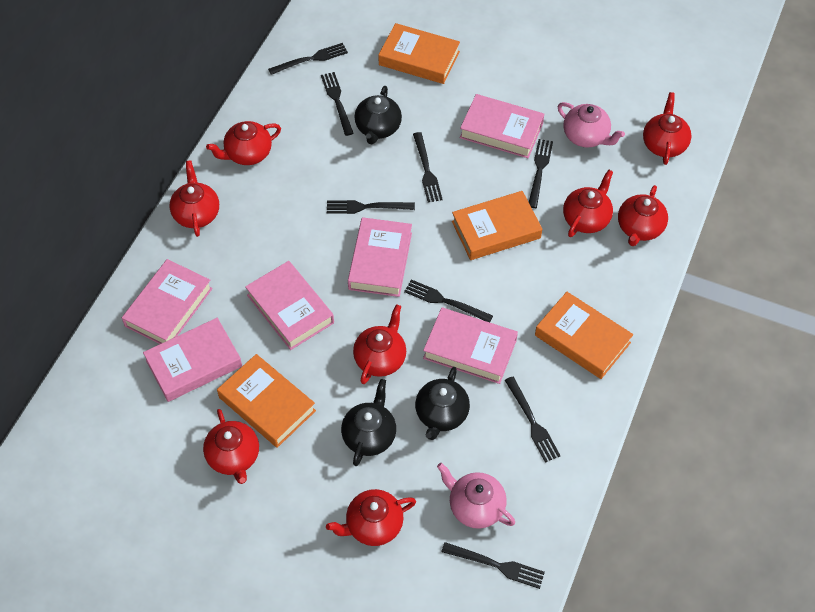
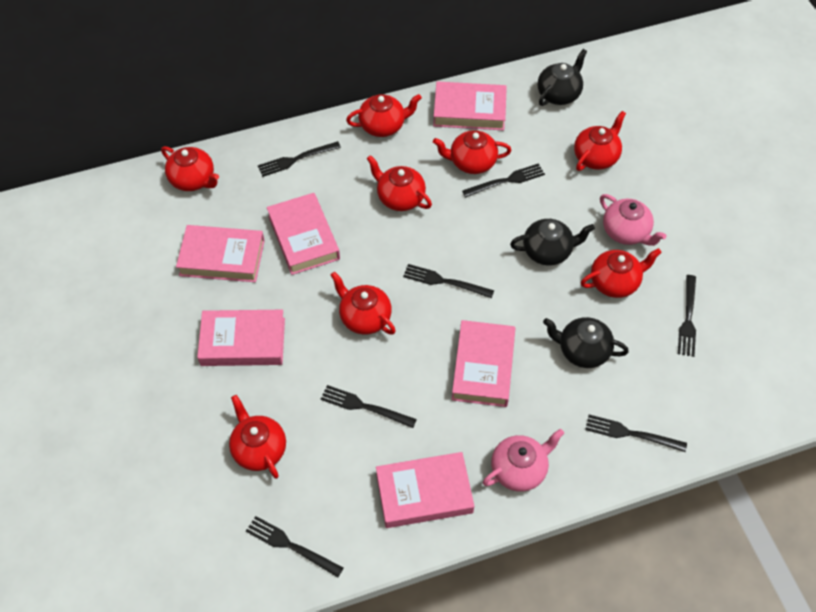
black fork: 8 -> 7
orange book: 4 -> 0

